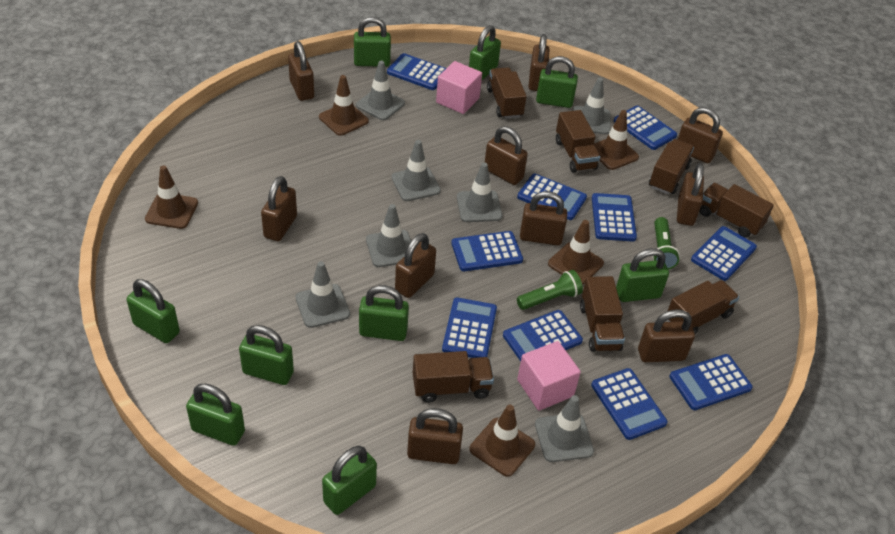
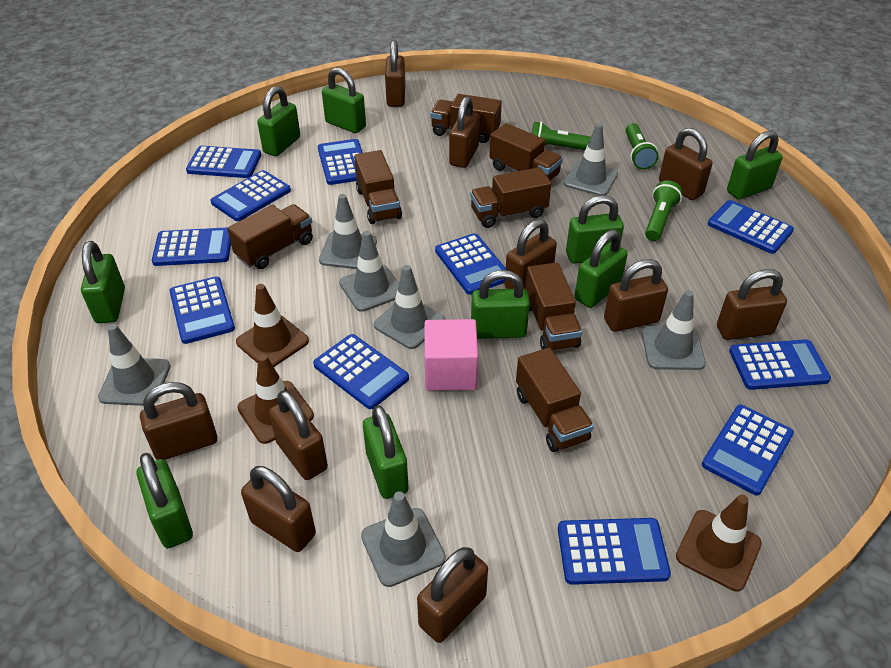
blue calculator: 10 -> 11
brown traffic cone: 5 -> 3
green flashlight: 2 -> 3
pink cube: 2 -> 1

